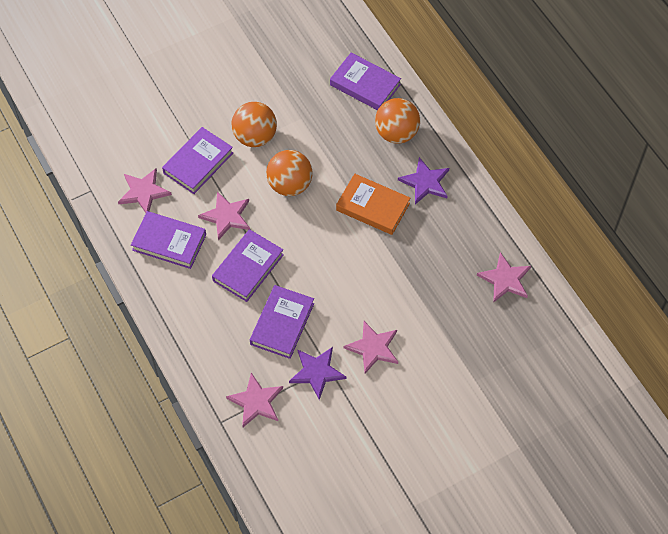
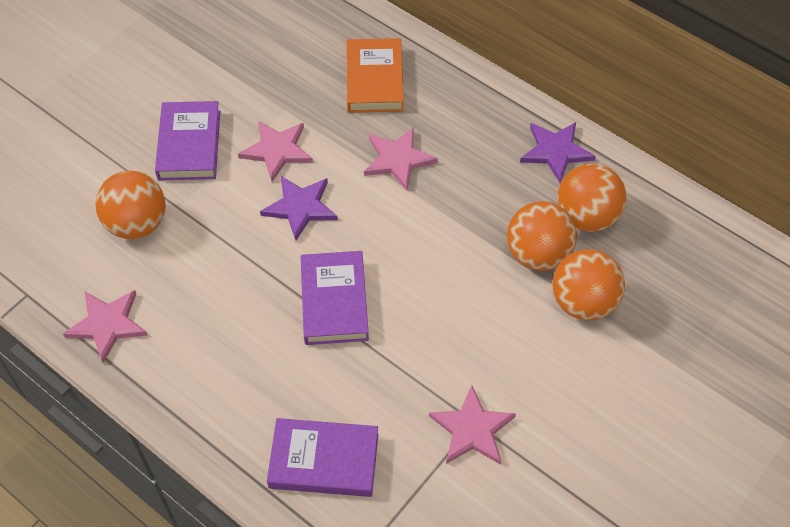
orange ball: 3 -> 4
pink star: 5 -> 4
purple book: 5 -> 3

